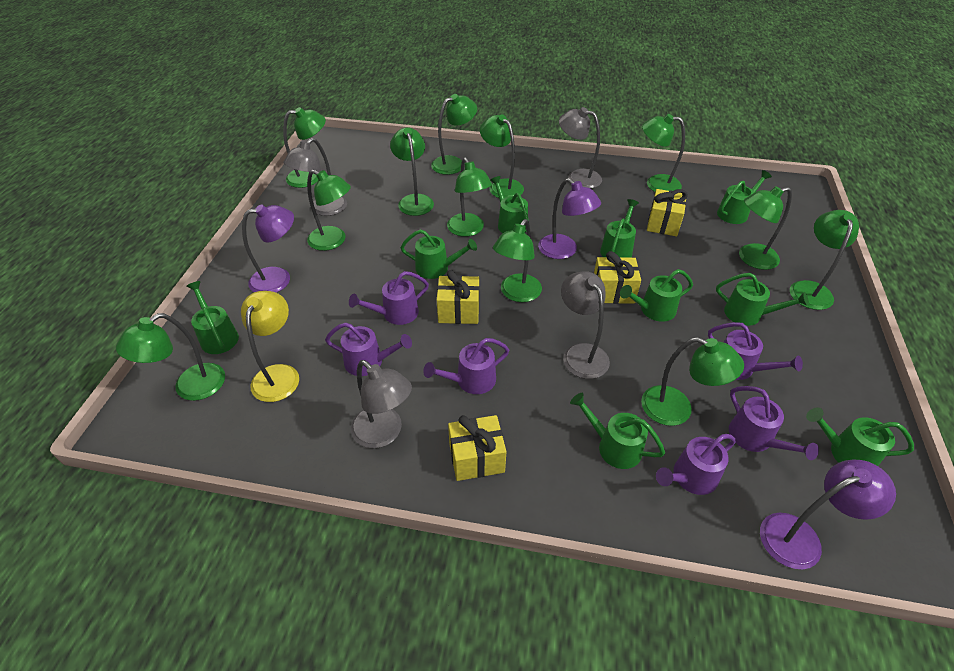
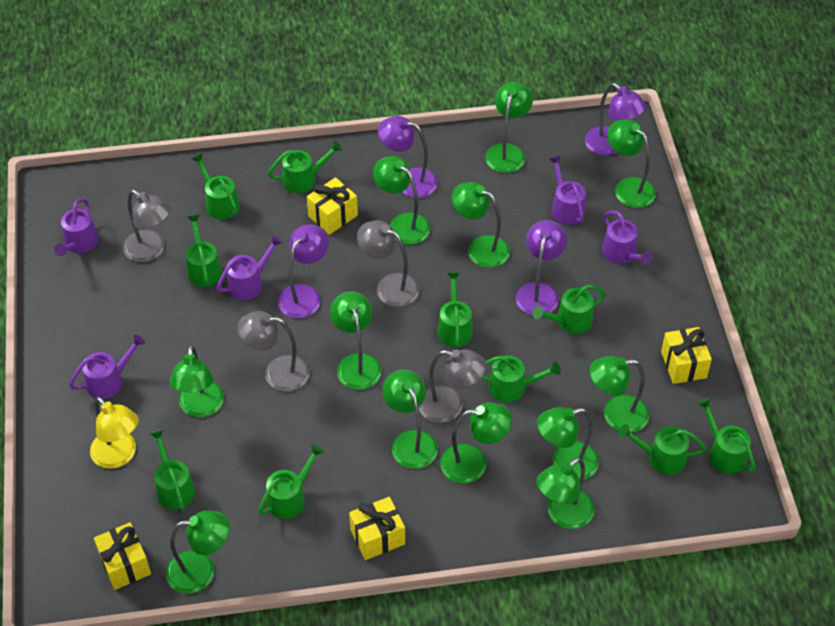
green watering can: 9 -> 10
purple lamp: 3 -> 4
purple watering can: 6 -> 5

